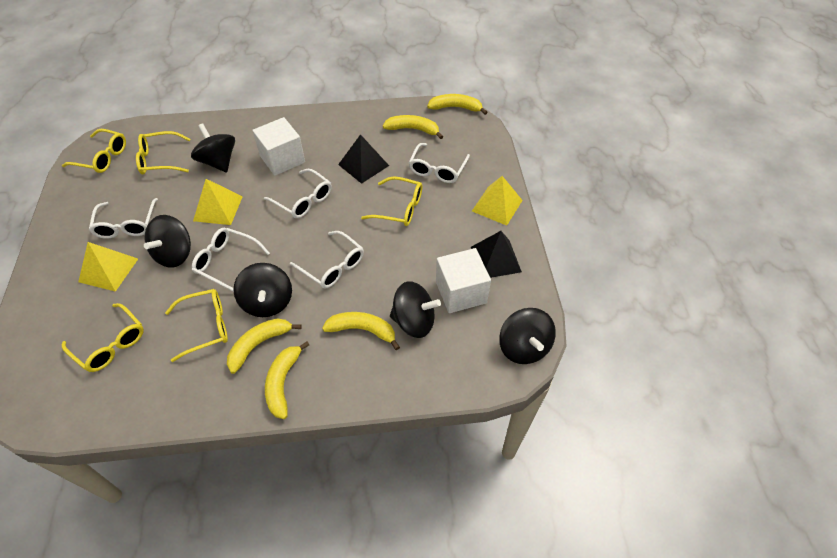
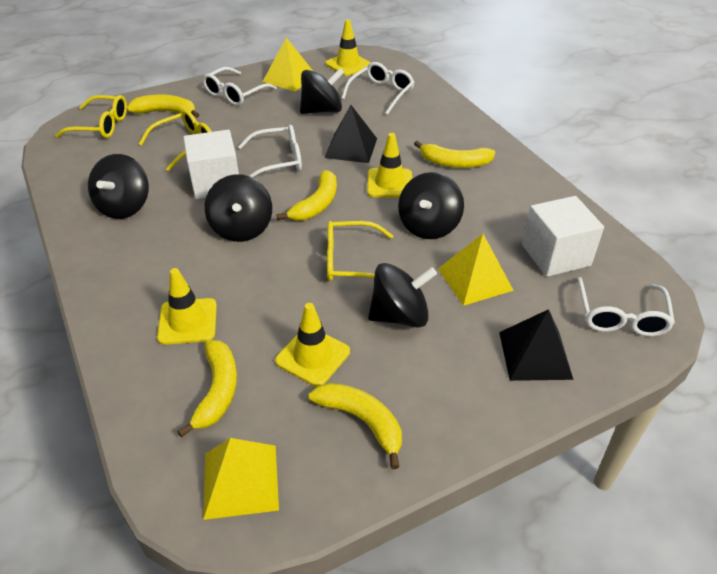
white glasses: 5 -> 4
yellow glasses: 5 -> 3
yellow traffic cone: 0 -> 4

